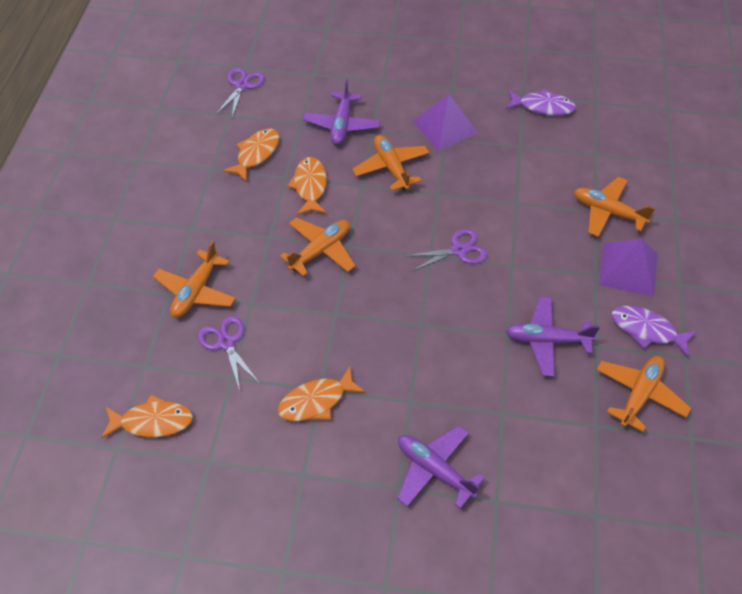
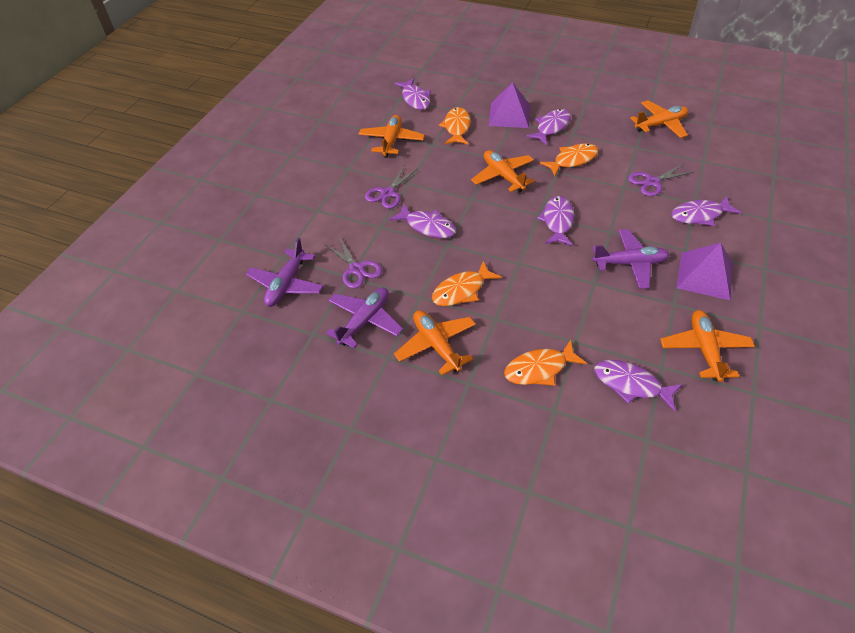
purple fish: 2 -> 6

